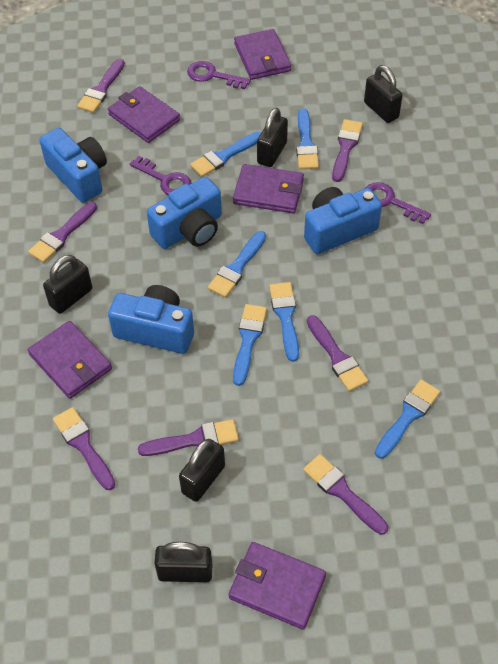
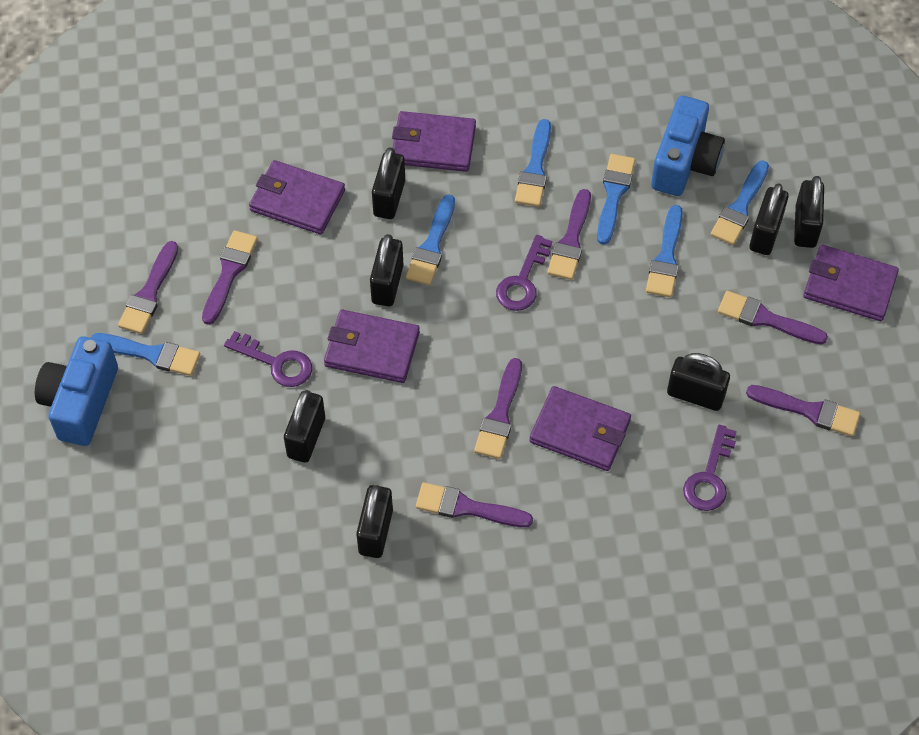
black padlock: 5 -> 7
blue camera: 4 -> 2

